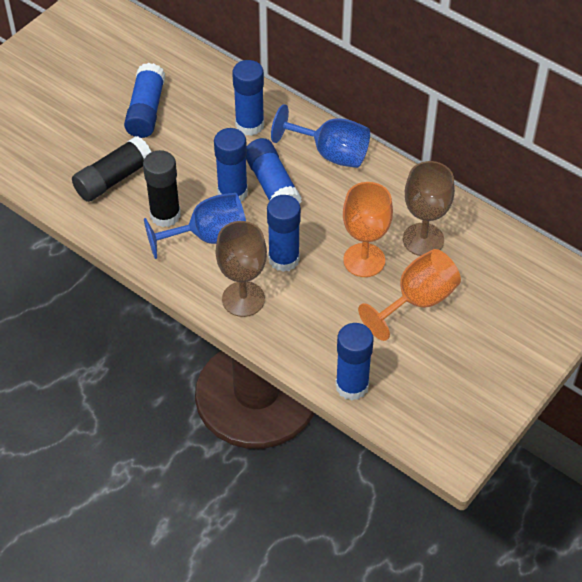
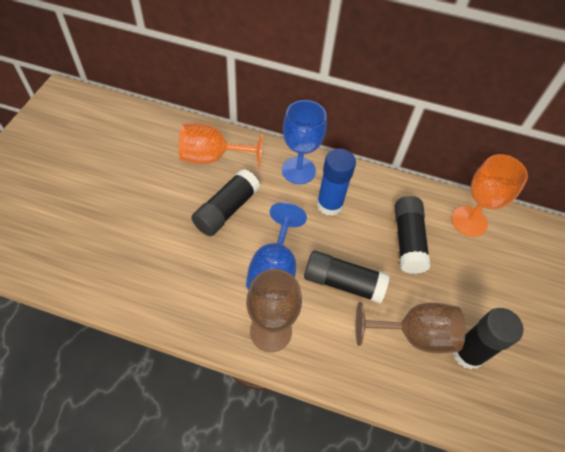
black glue stick: 2 -> 4
blue glue stick: 6 -> 1

